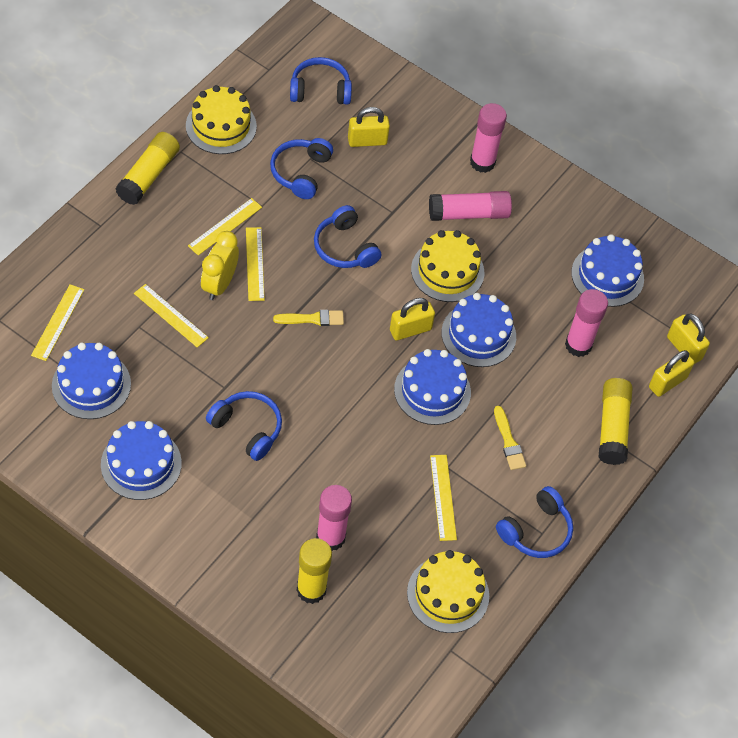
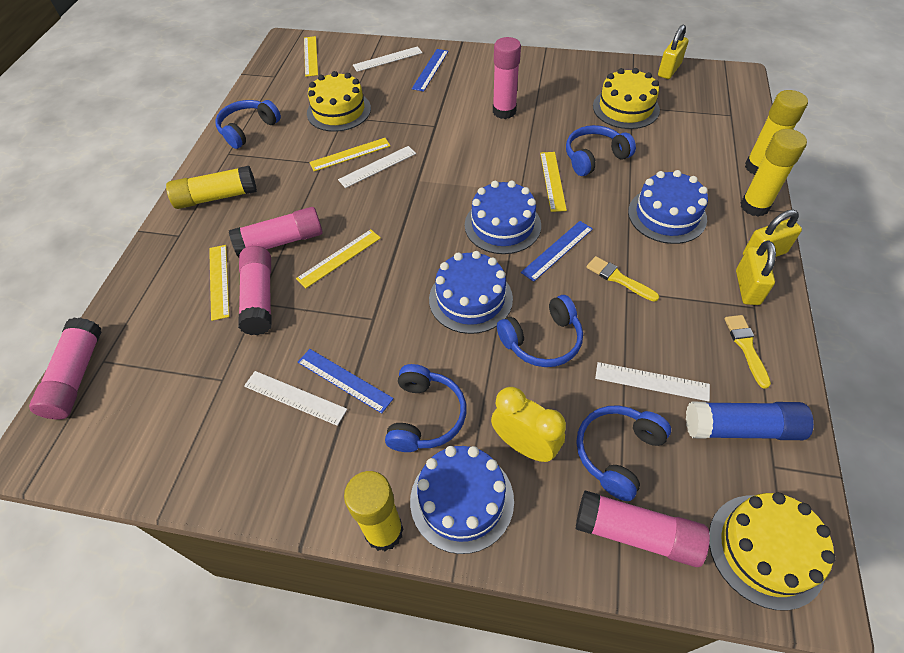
blue cake: 5 -> 4
blue glue stick: 0 -> 1
blue ruler: 0 -> 3
pink glue stick: 4 -> 5
white ruler: 0 -> 4
yellow glue stick: 3 -> 4
yellow padlock: 4 -> 3

